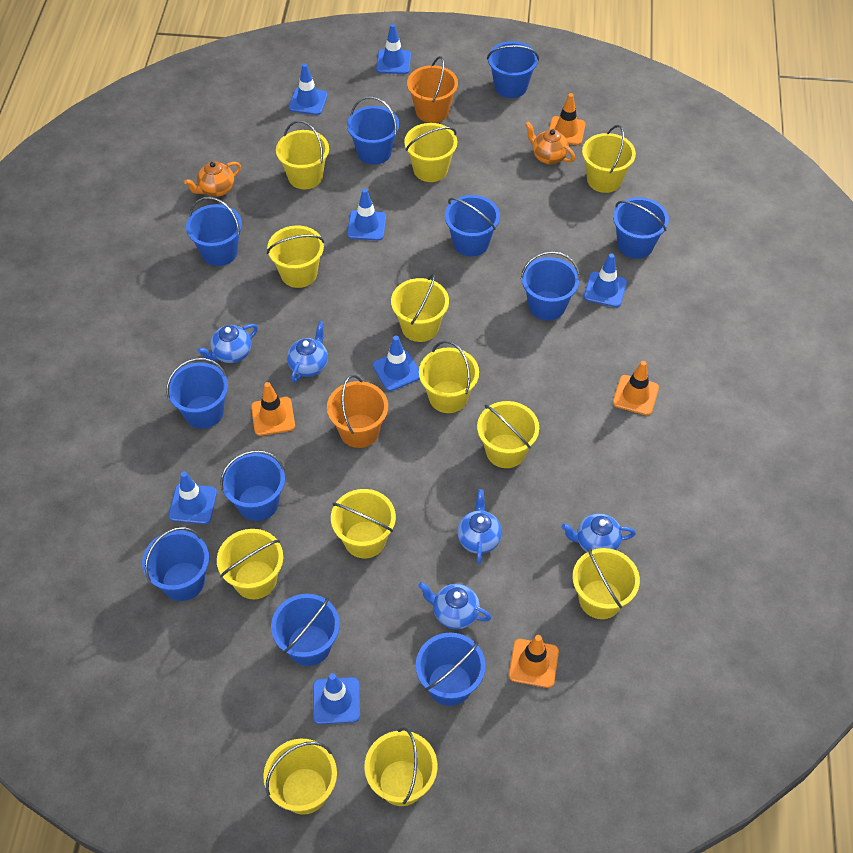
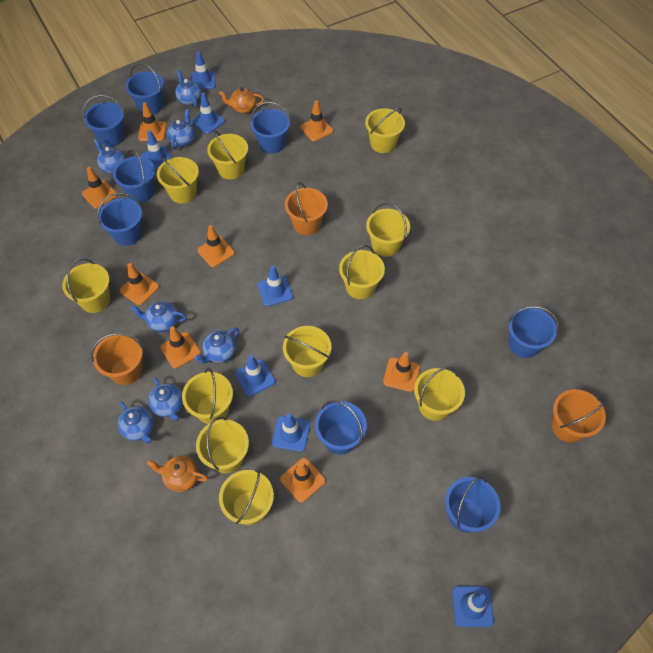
blue bucket: 11 -> 8
blue teapot: 5 -> 7
orange bucket: 2 -> 3
orange traffic cone: 4 -> 8
yellow bucket: 12 -> 11

